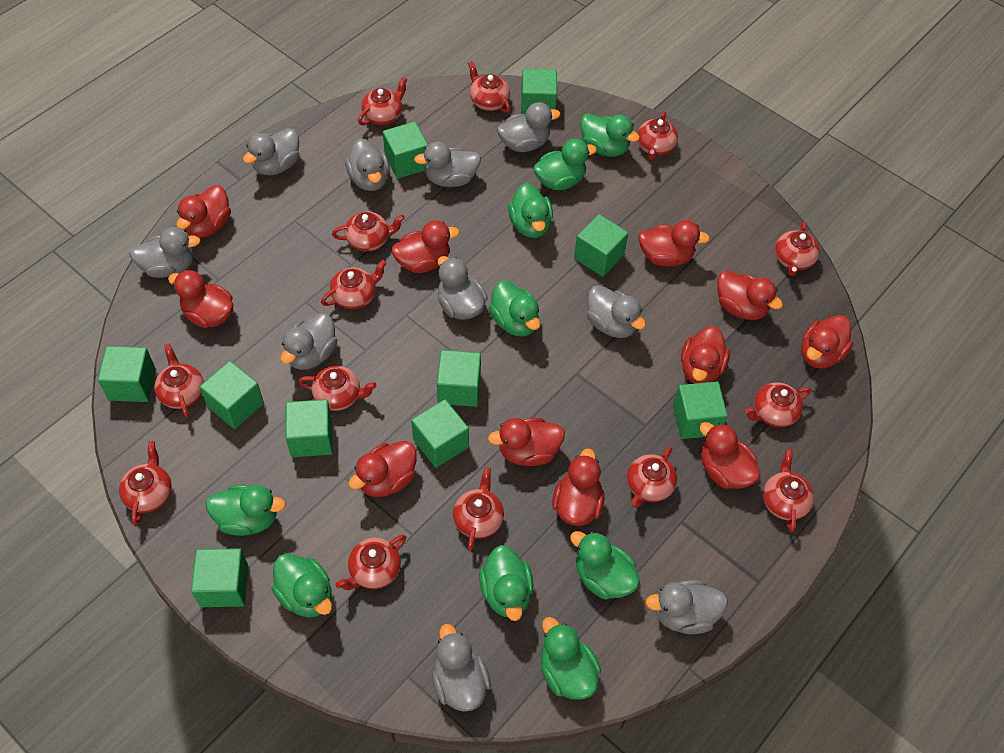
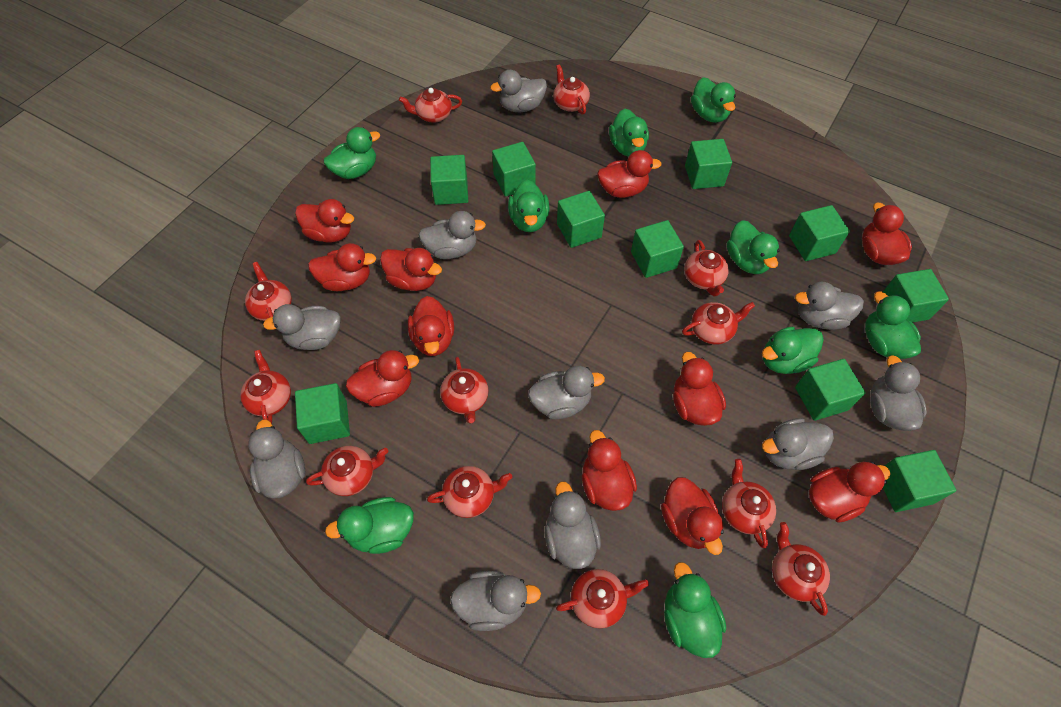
red teapot: 14 -> 12

